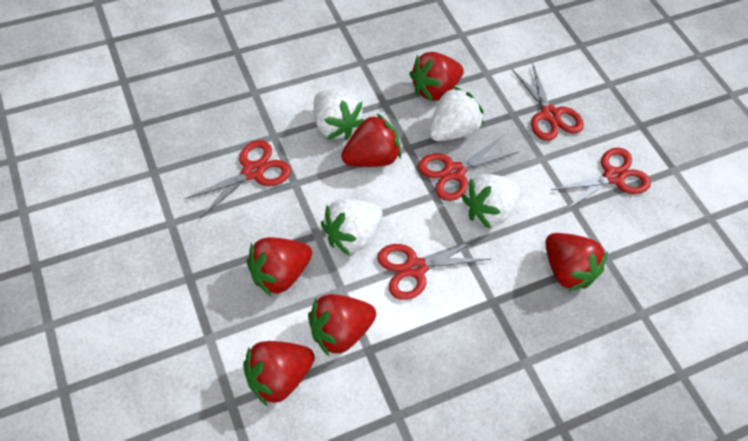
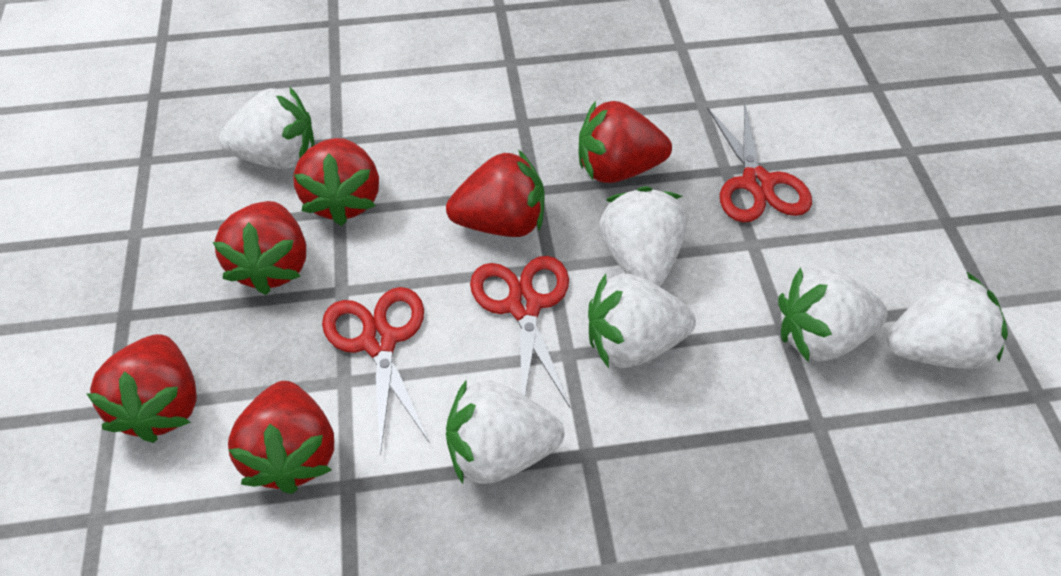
red scissors: 5 -> 3
white strawberry: 4 -> 6

